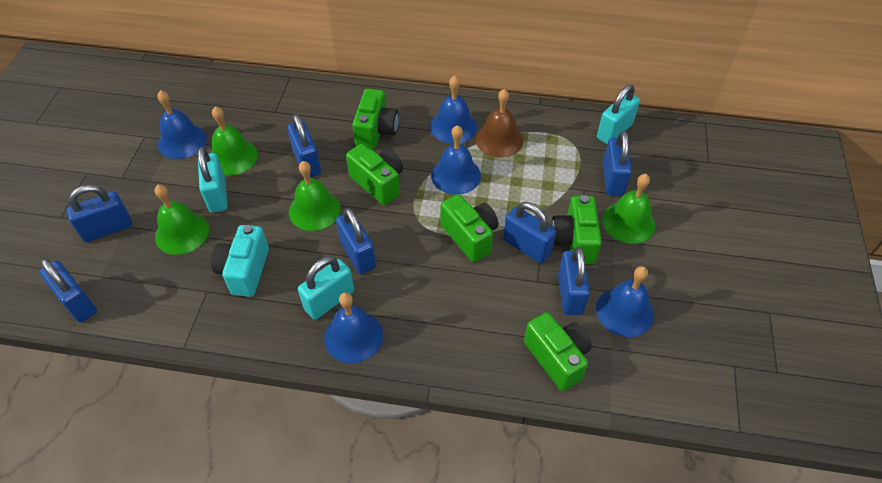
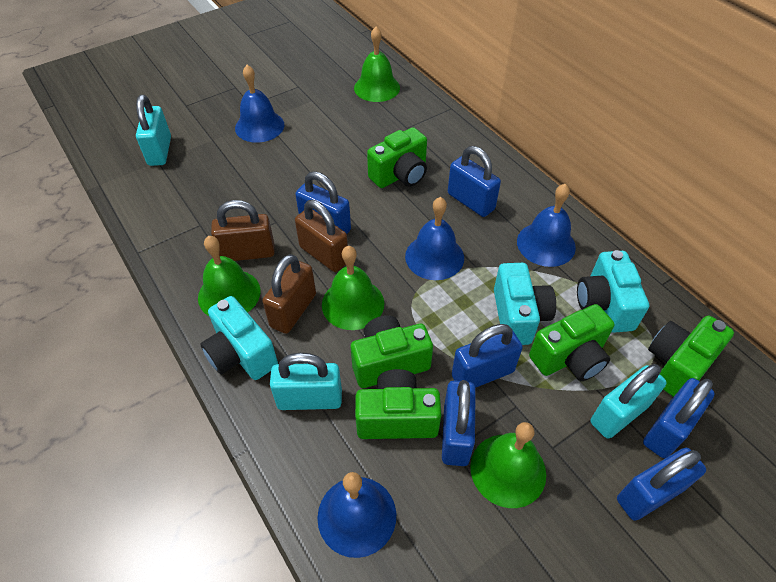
blue bell: 5 -> 4
blue padlock: 7 -> 6
brown bell: 1 -> 0
brown padlock: 0 -> 3
turquoise camera: 1 -> 3

